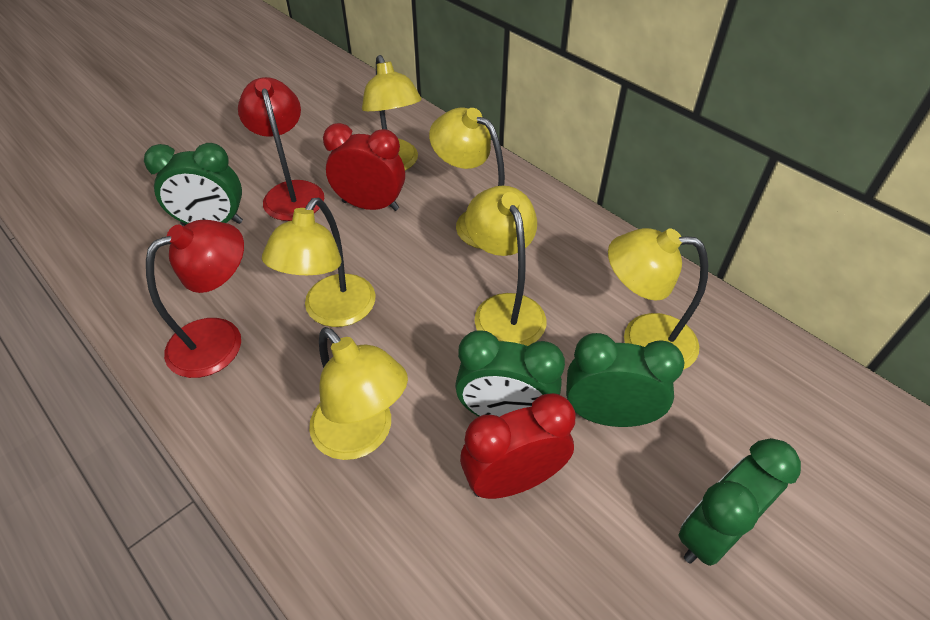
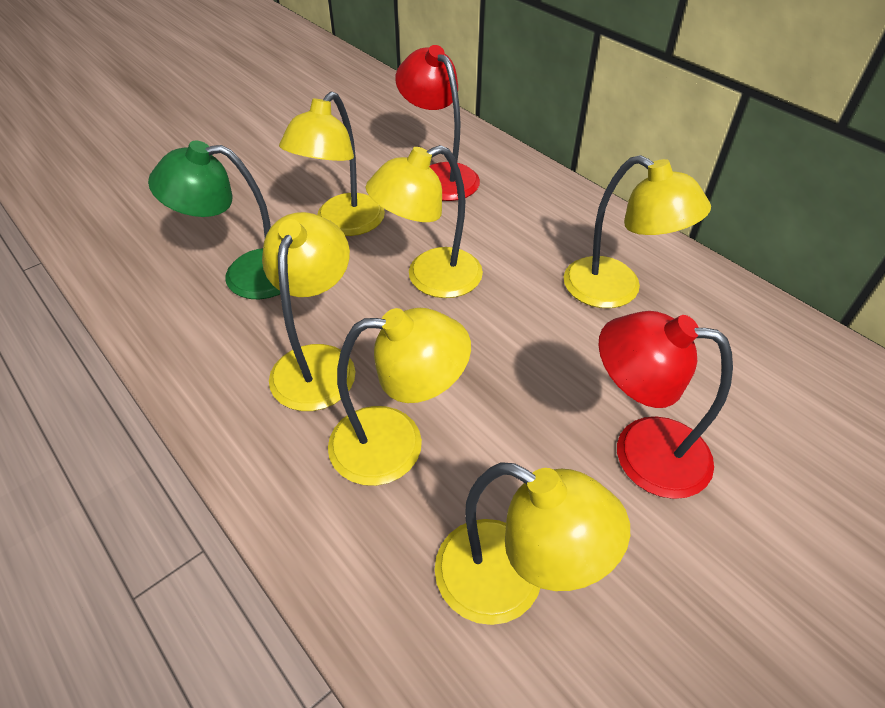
green clock: 4 -> 0
green lamp: 0 -> 1
red clock: 2 -> 0

